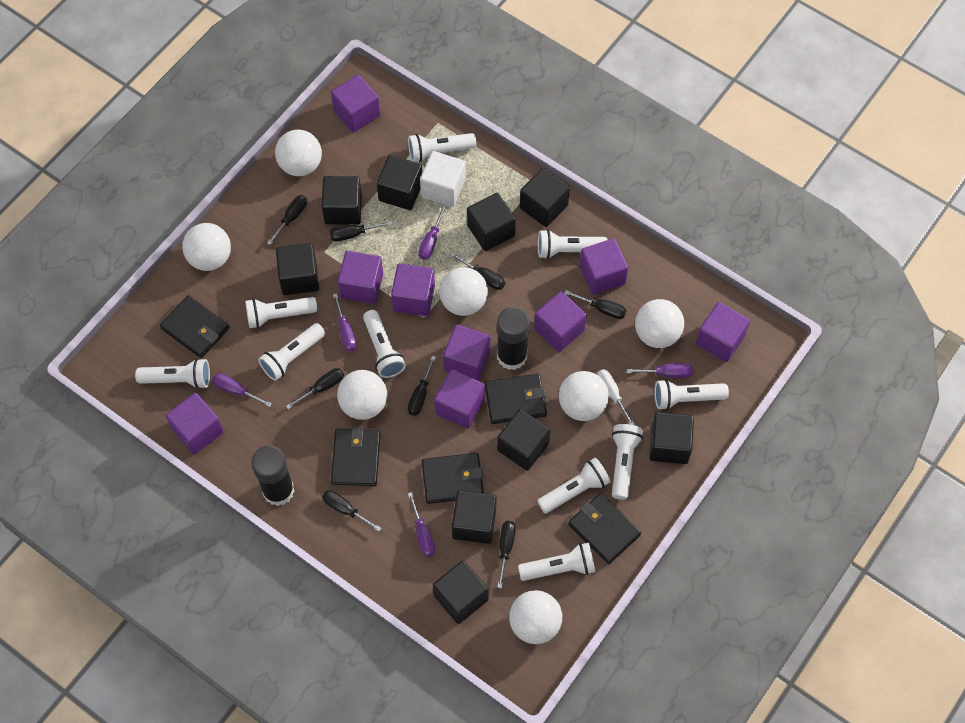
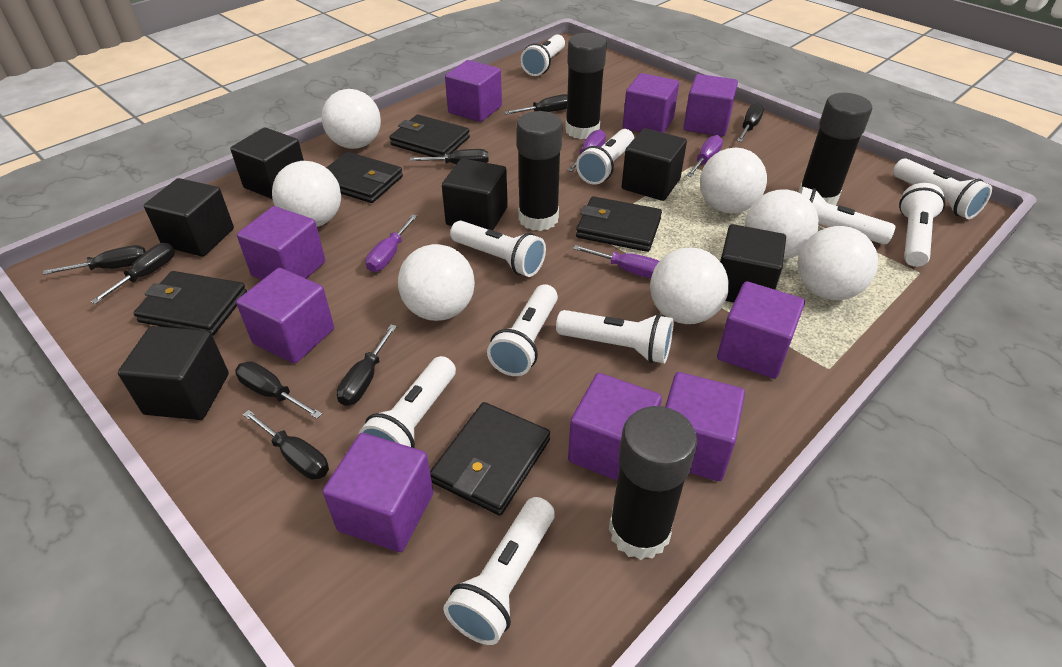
black cube: 9 -> 6
black glue stick: 2 -> 4
purple screwdriver: 5 -> 4
white cube: 1 -> 0
white screwdriver: 1 -> 0

